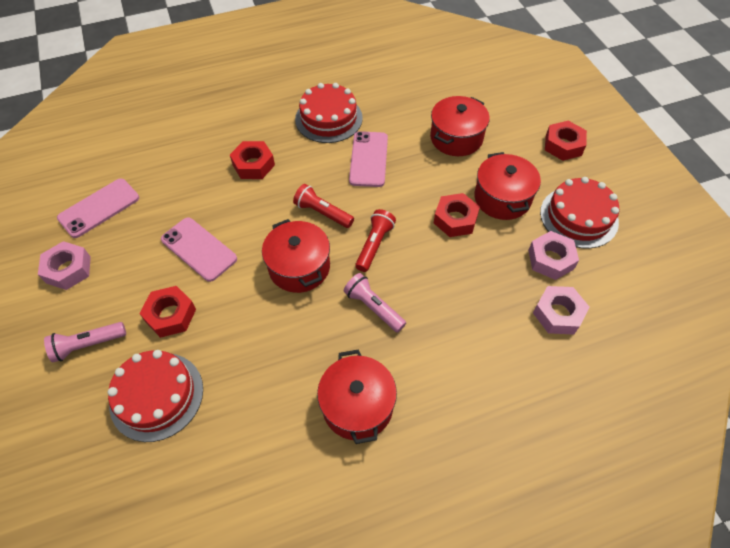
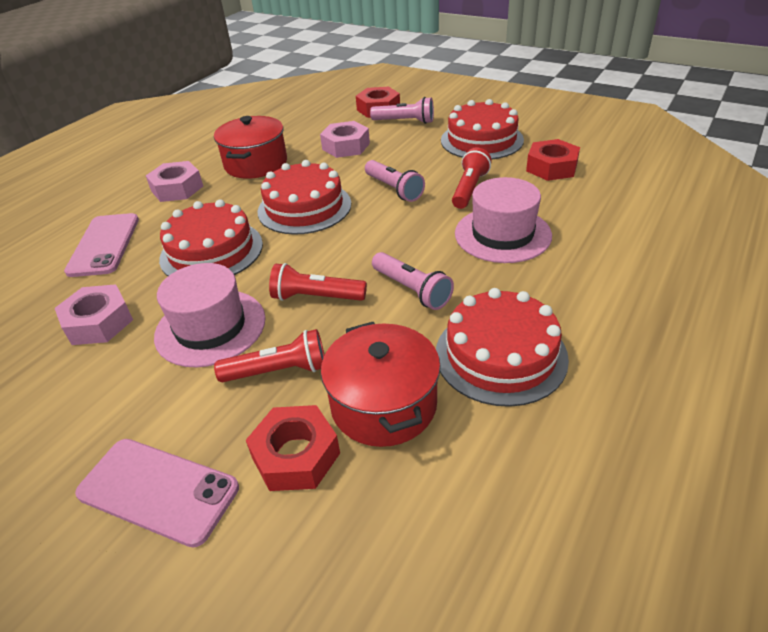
pink flashlight: 2 -> 3
pink hat: 0 -> 2
pink phone: 3 -> 2
red cake: 3 -> 4
red flashlight: 2 -> 3
red nut: 4 -> 3
red pot: 4 -> 2

